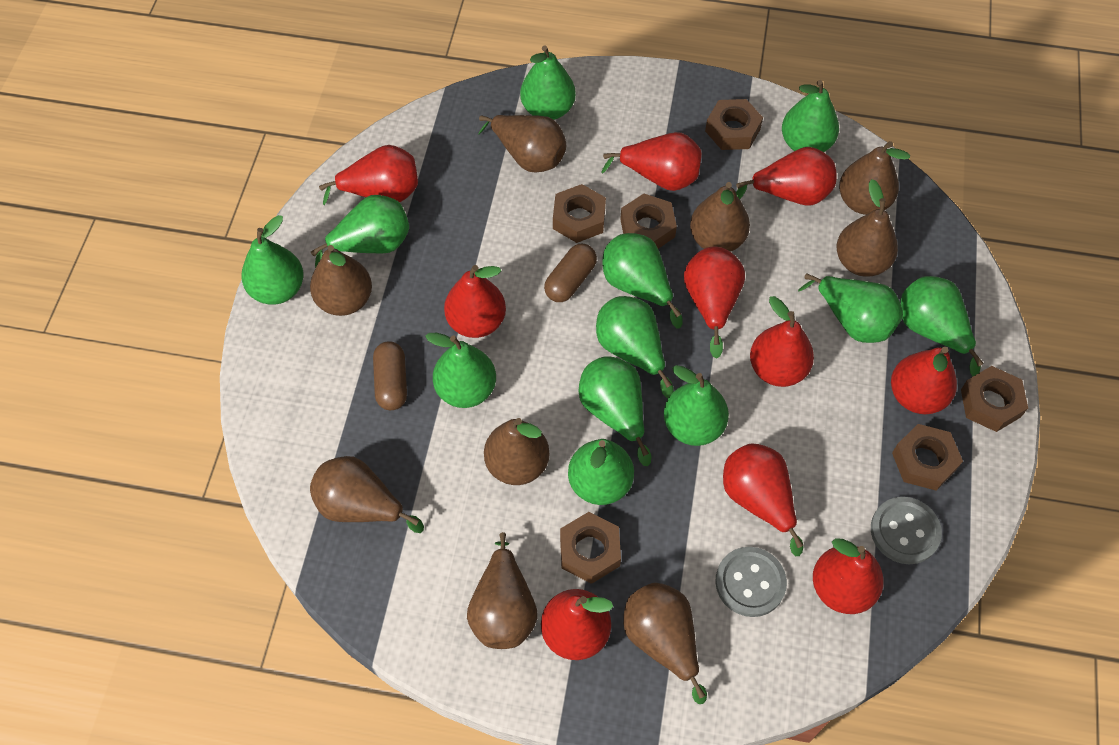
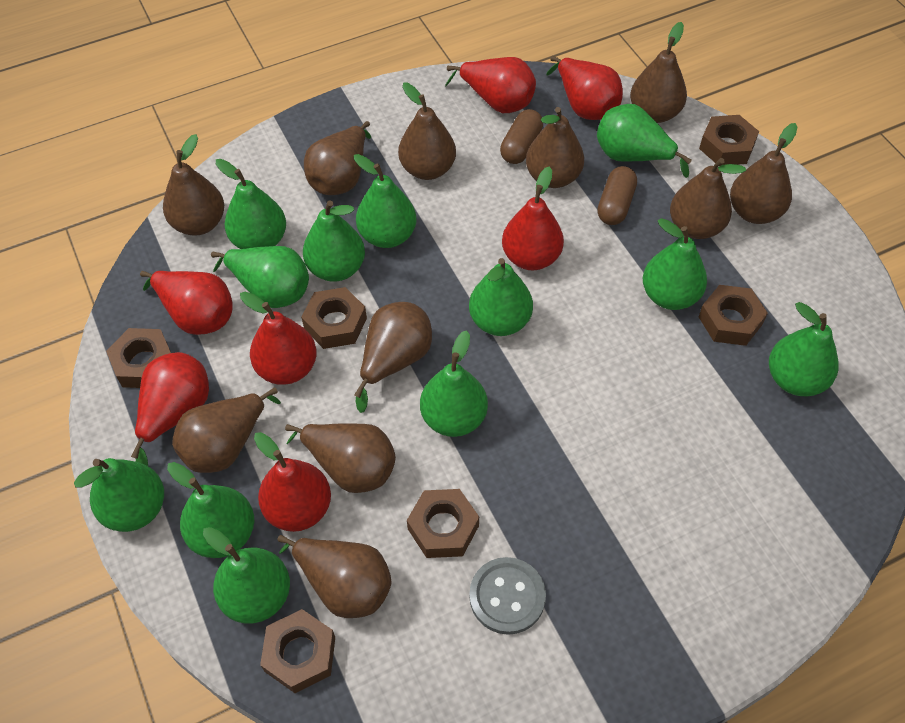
brown pear: 9 -> 11
grey button: 2 -> 1
red pear: 10 -> 7

